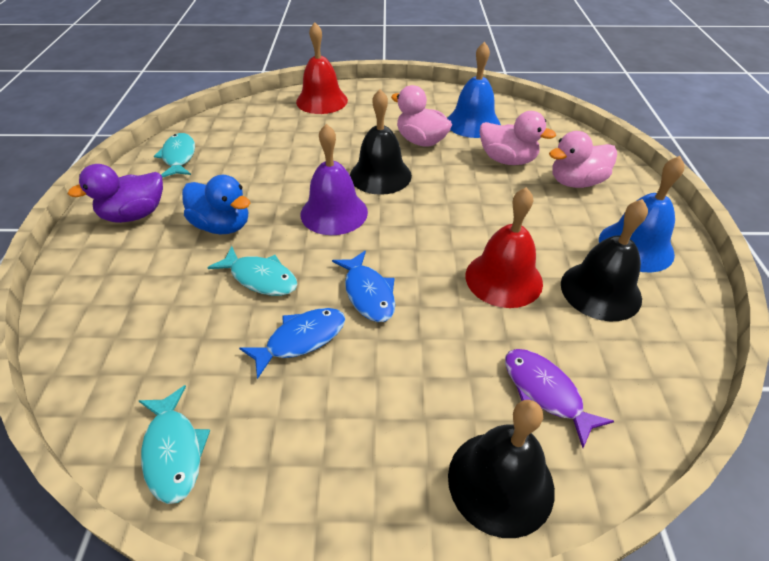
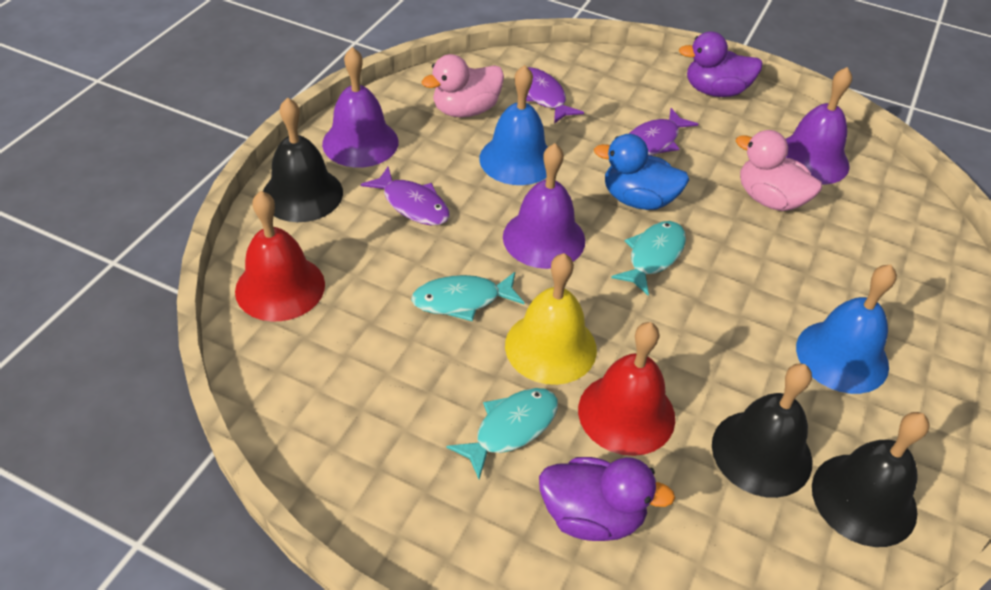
blue fish: 2 -> 0
pink duck: 3 -> 2
purple bell: 1 -> 3
purple duck: 1 -> 2
purple fish: 1 -> 3
yellow bell: 0 -> 1

